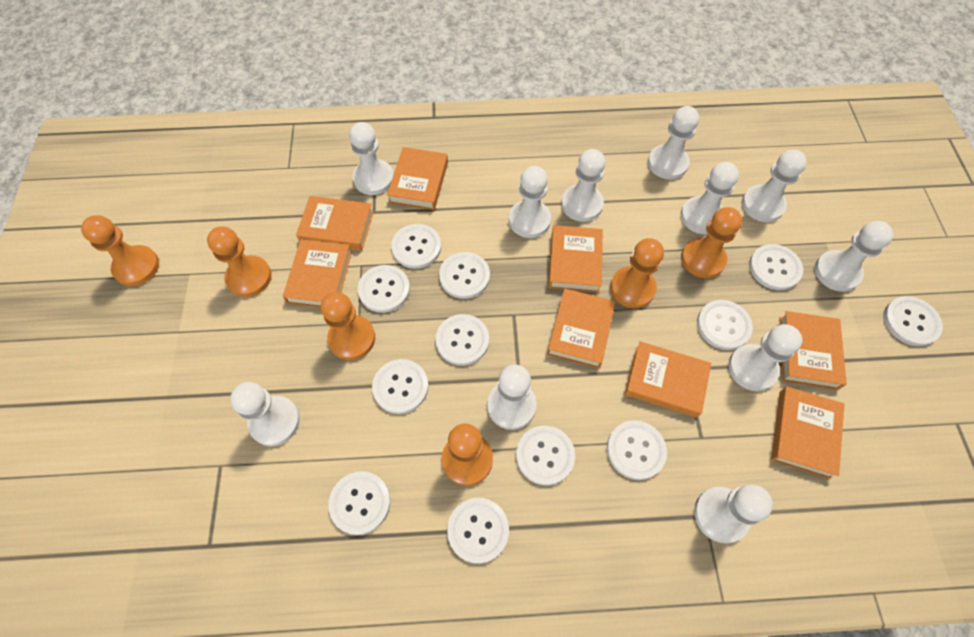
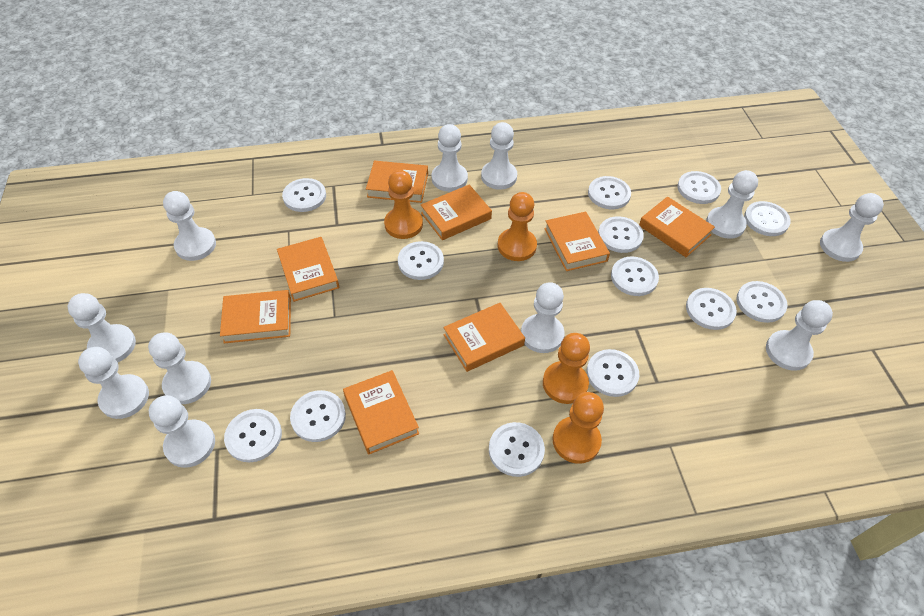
orange pawn: 6 -> 4
white button: 12 -> 13

